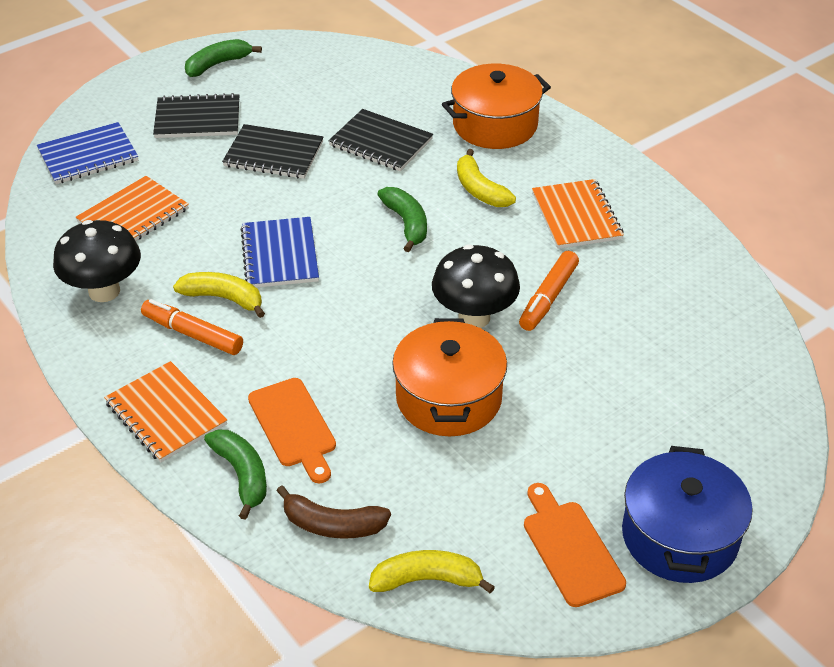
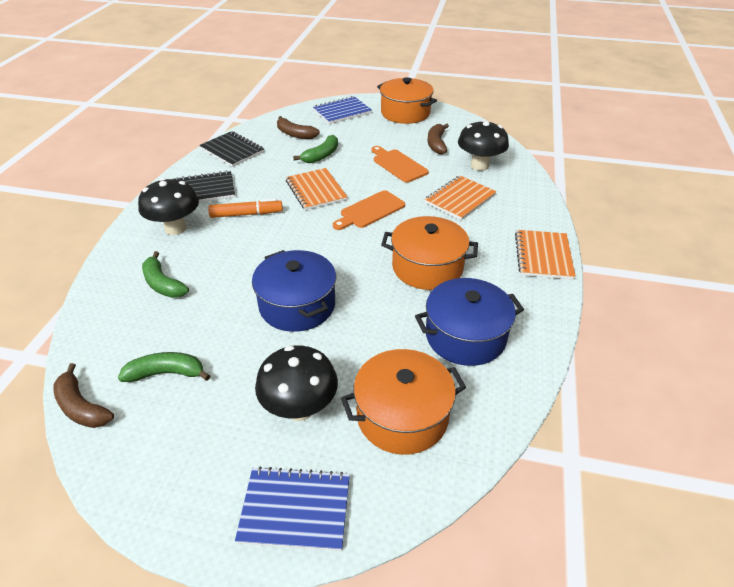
black mushroom: 2 -> 3
black notebook: 3 -> 2
blue pot: 1 -> 2
brown banana: 1 -> 3
orange marker: 2 -> 1
orange pot: 2 -> 3
yellow banana: 3 -> 0

